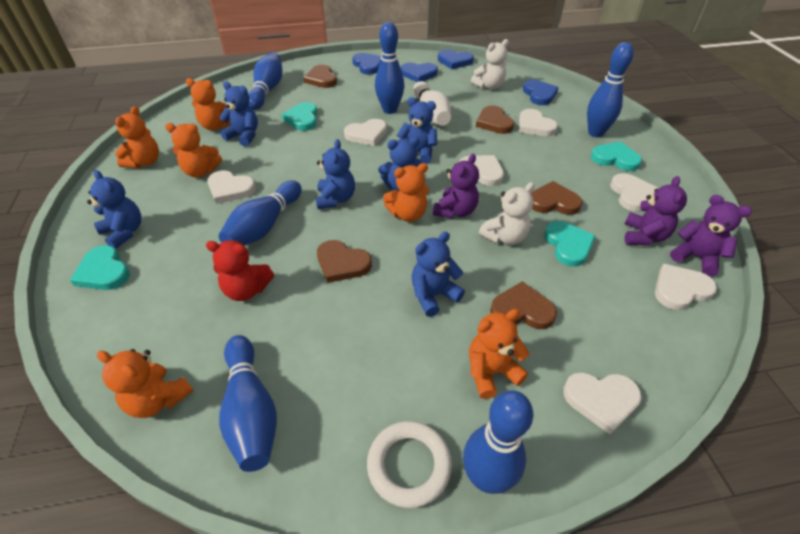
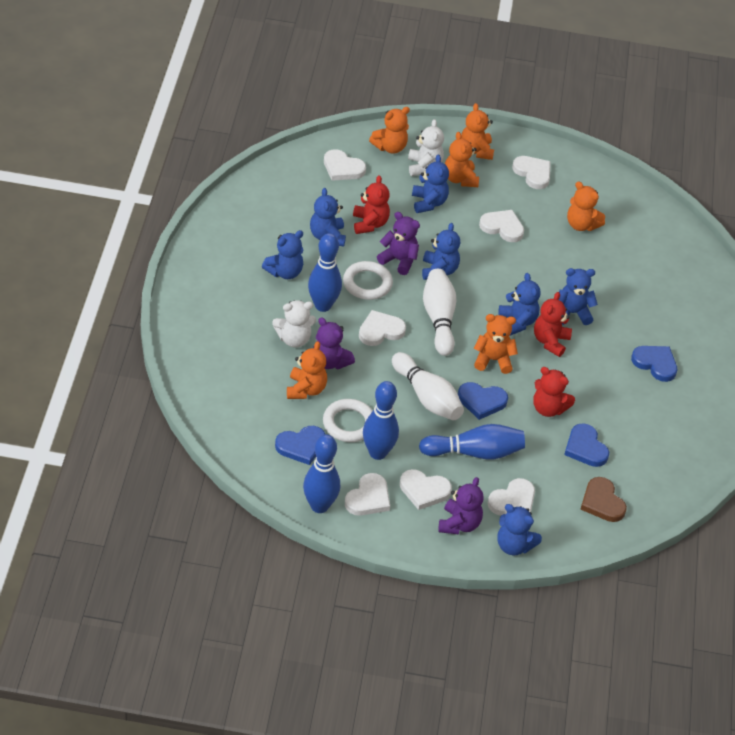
blue bowling pin: 6 -> 4
blue teddy bear: 6 -> 7
brown heart: 5 -> 1
red teddy bear: 1 -> 3
turquoise heart: 4 -> 0
white bowling pin: 1 -> 2
white ring: 1 -> 2

